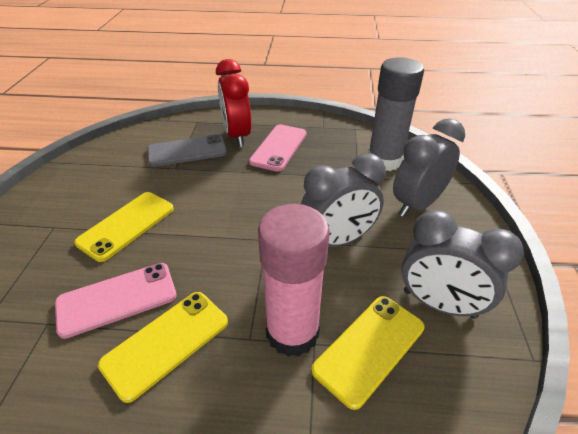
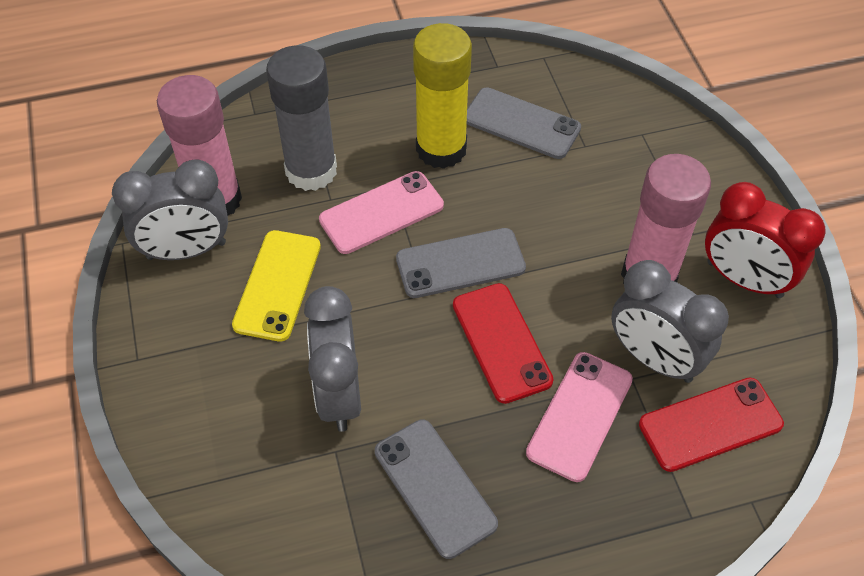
grey phone: 1 -> 3
pink glue stick: 1 -> 2
red phone: 0 -> 2
yellow glue stick: 0 -> 1
yellow phone: 3 -> 1

